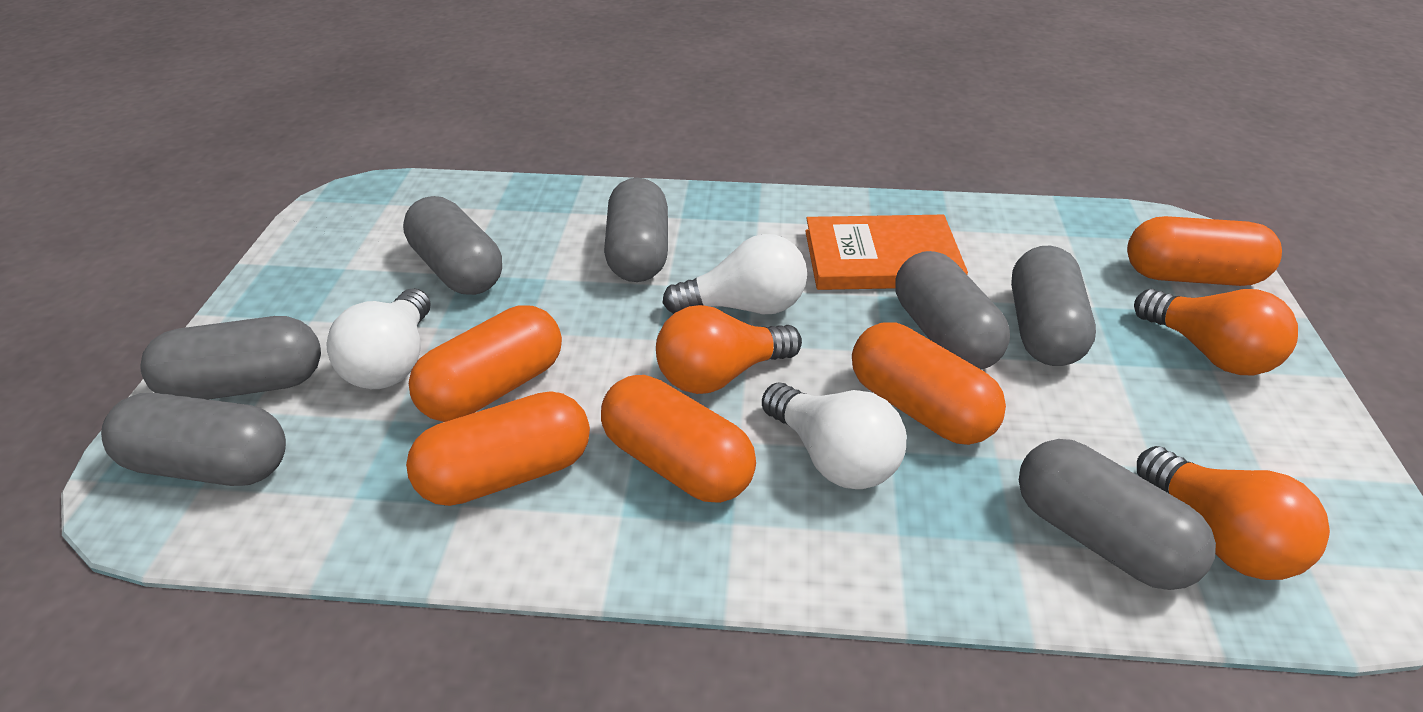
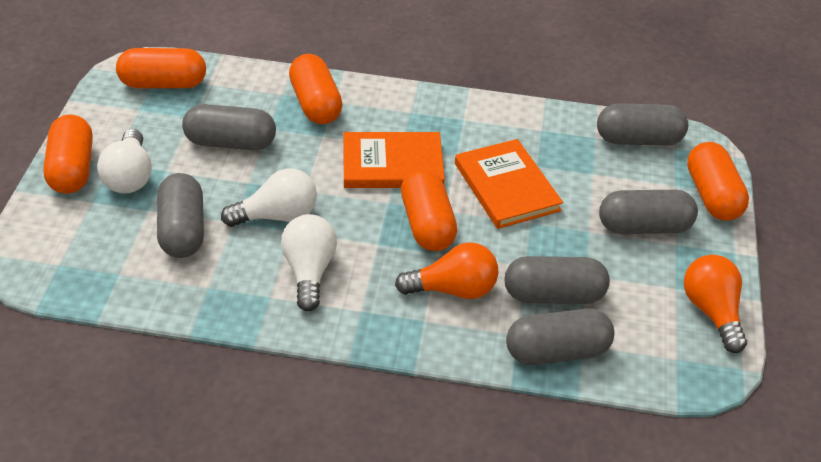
grey capsule: 7 -> 6
orange book: 1 -> 2
orange light bulb: 3 -> 2

